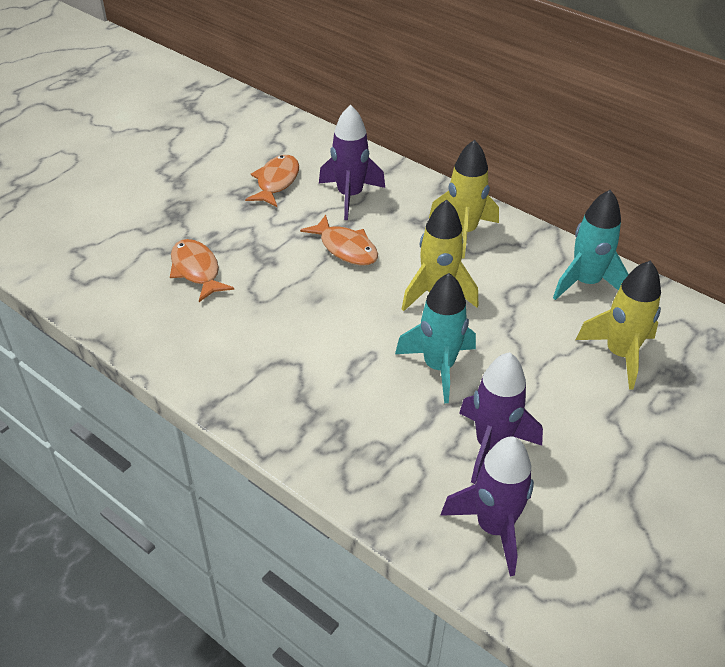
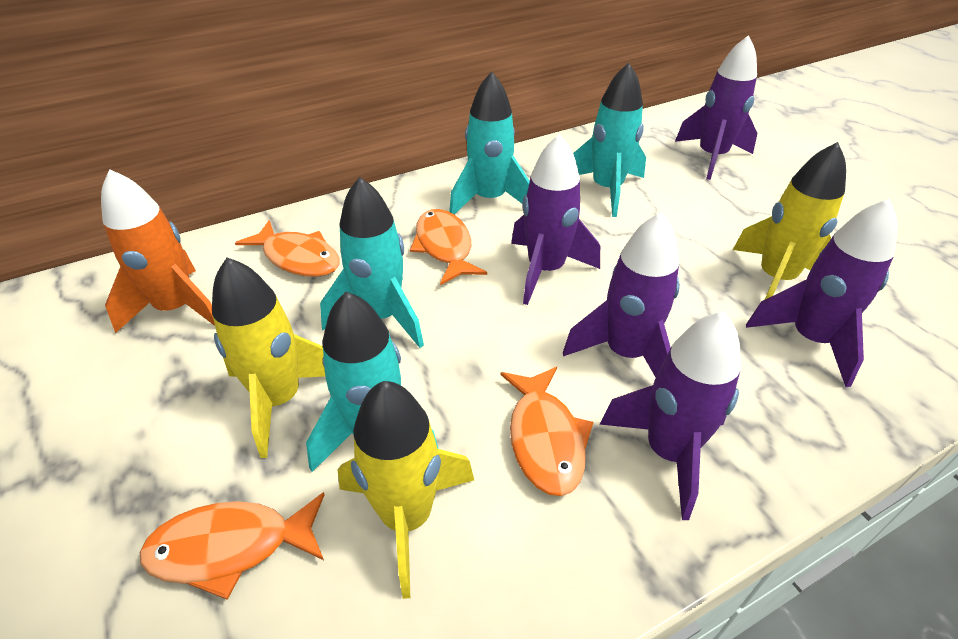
orange fish: 3 -> 4
orange rocket: 0 -> 1
purple rocket: 3 -> 5
turquoise rocket: 2 -> 4

